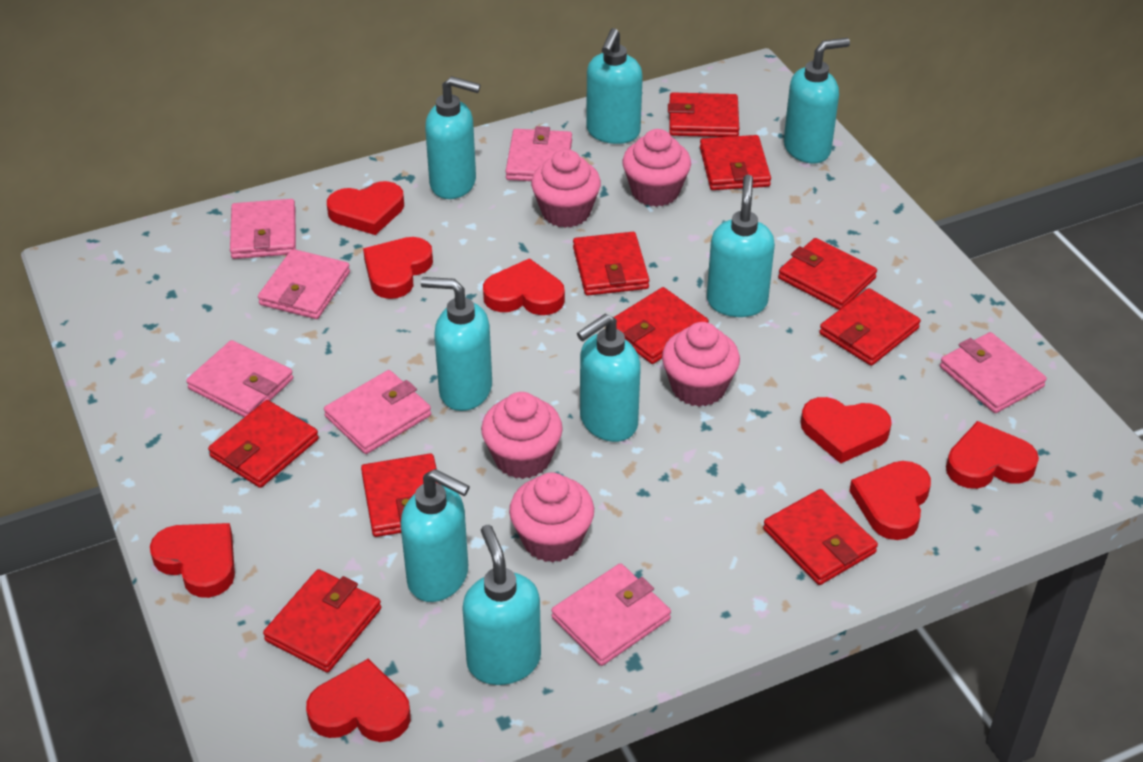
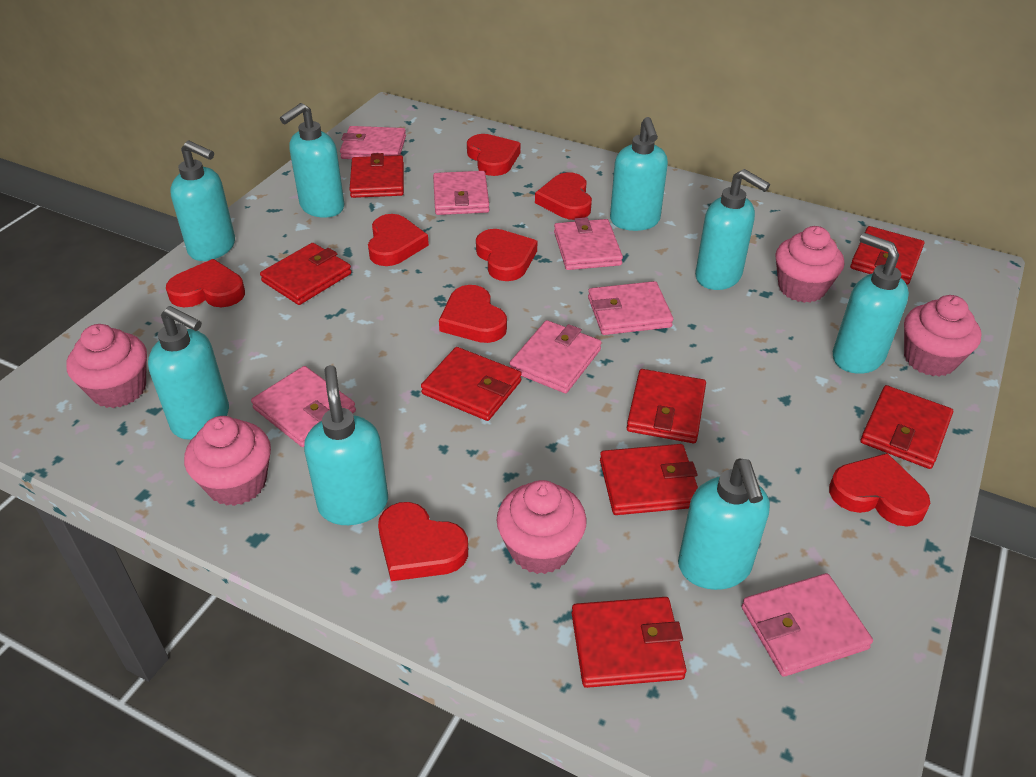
red wallet: 10 -> 8

